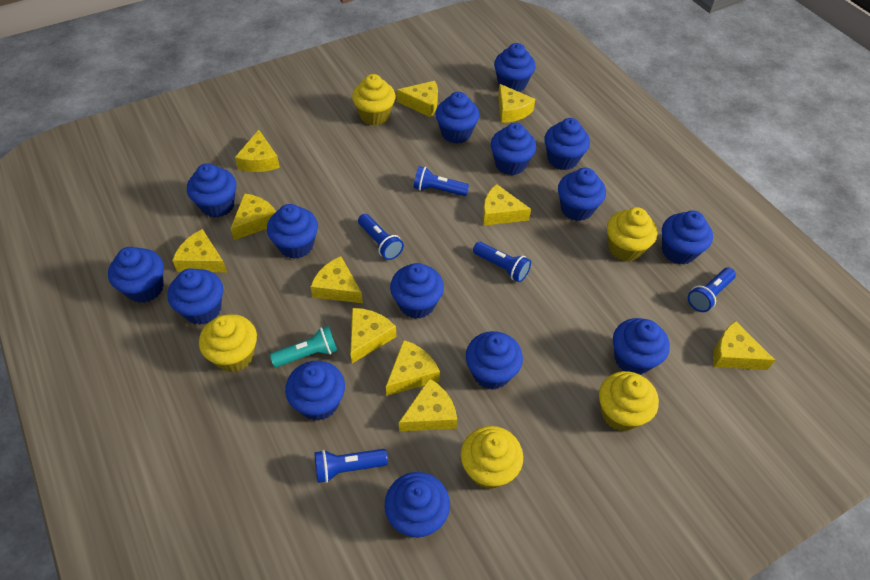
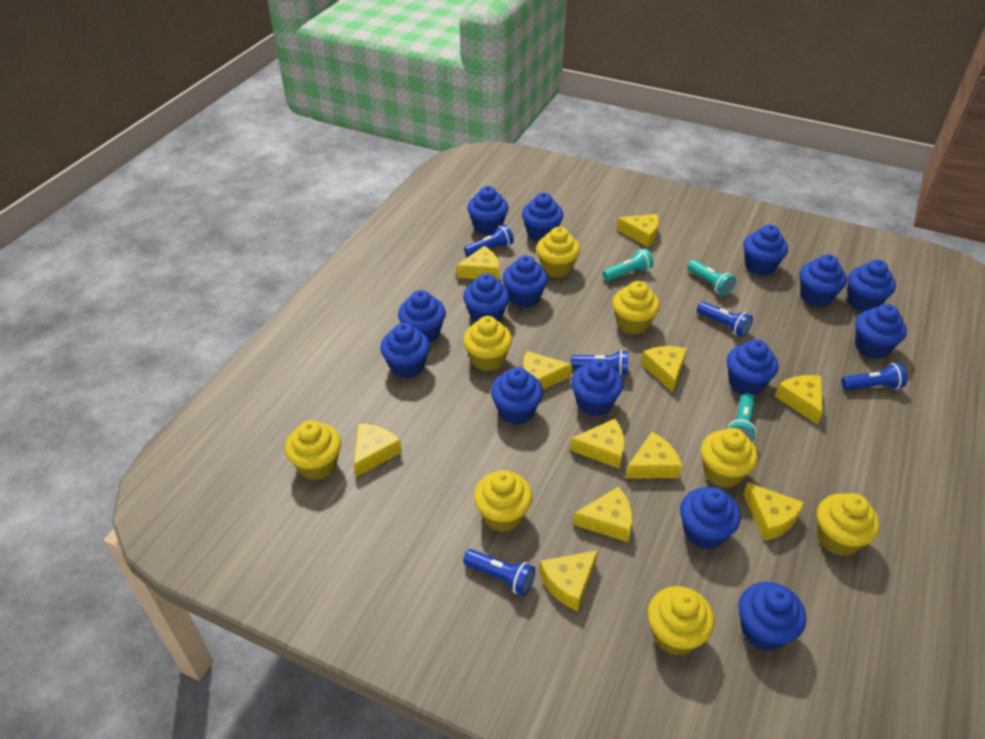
turquoise flashlight: 1 -> 3
yellow cupcake: 5 -> 8

